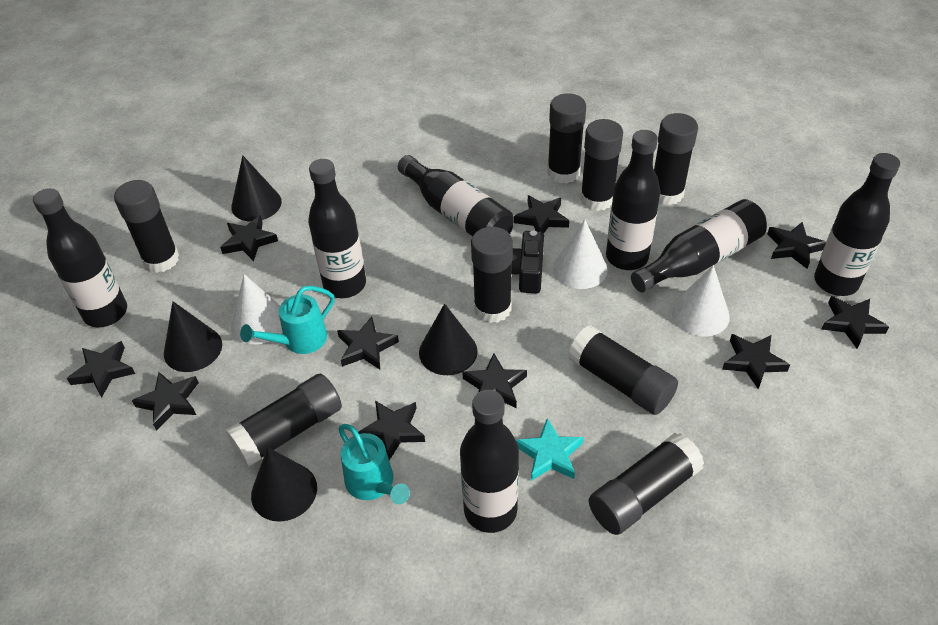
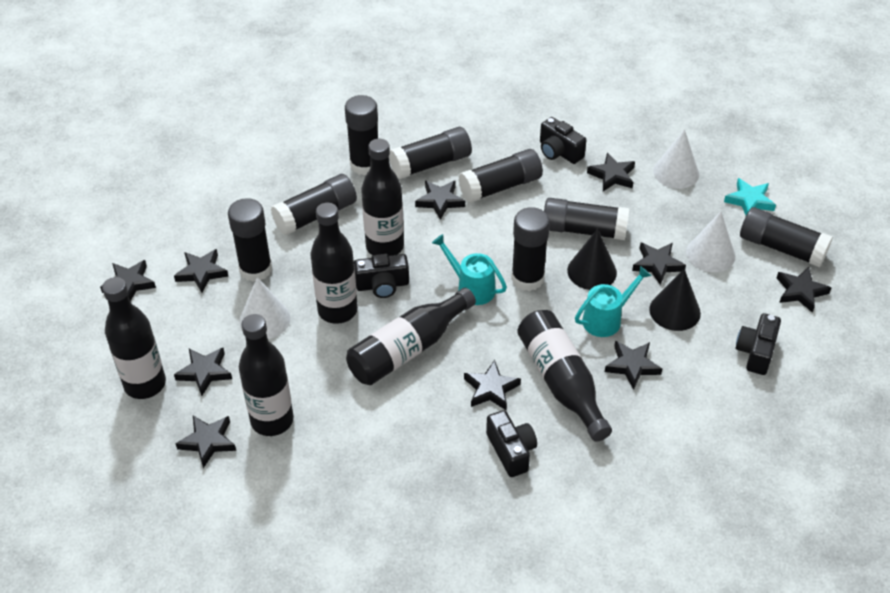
black bottle: 7 -> 6
black camera: 1 -> 4
black cone: 4 -> 2

